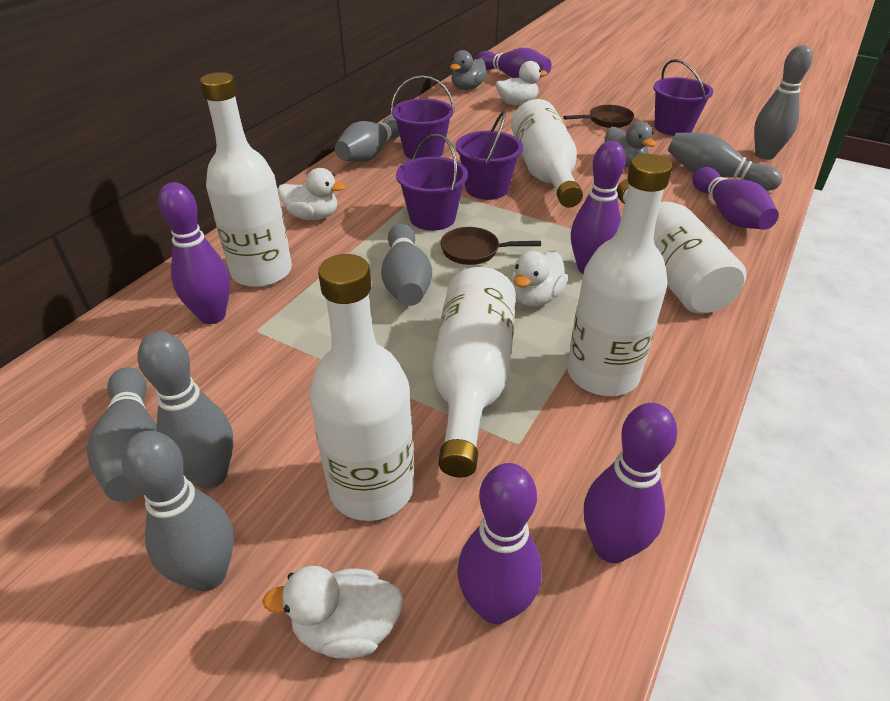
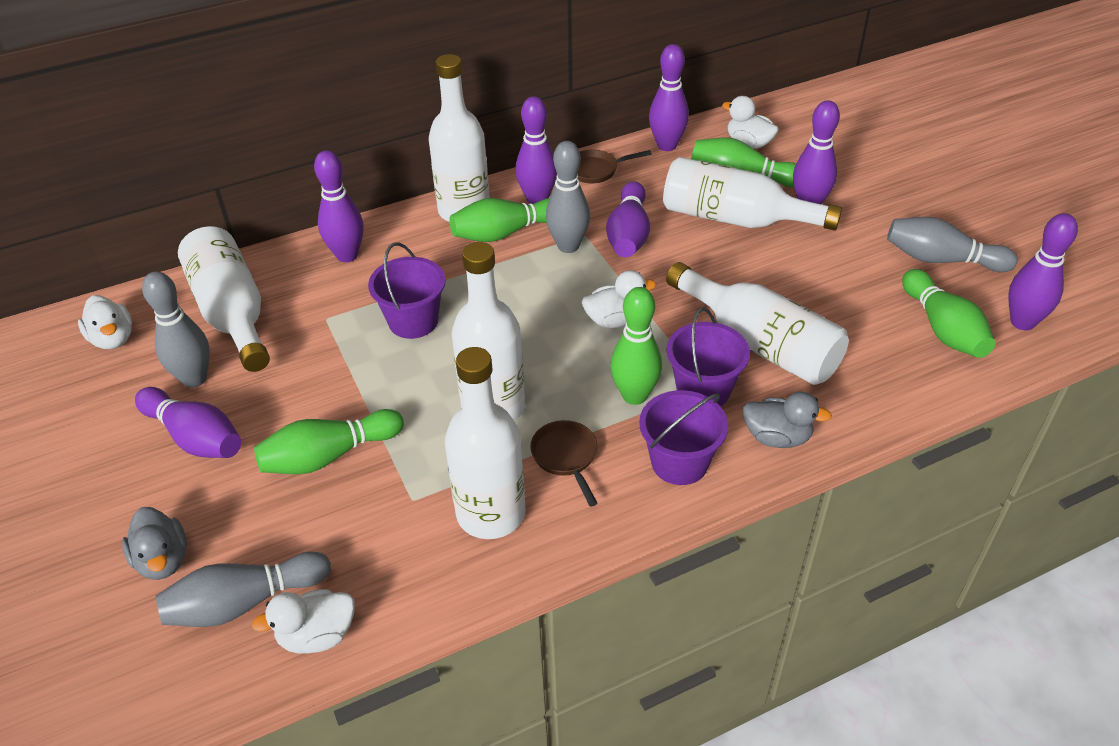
green bowling pin: 0 -> 5
grey bowling pin: 7 -> 4
purple bowling pin: 6 -> 7
purple bucket: 4 -> 3

